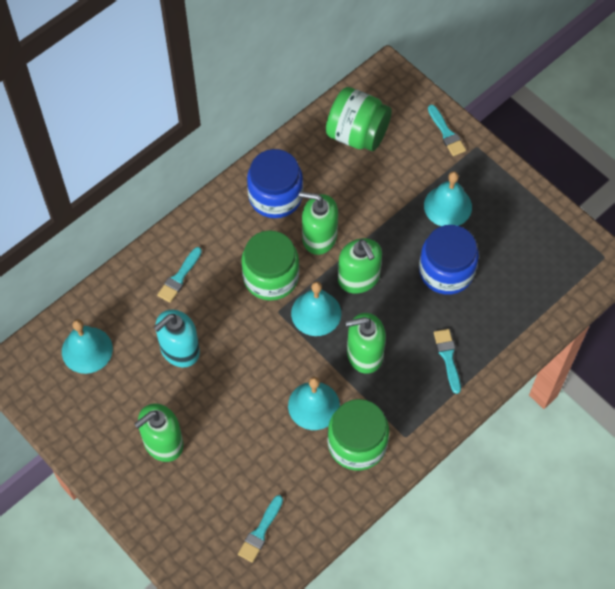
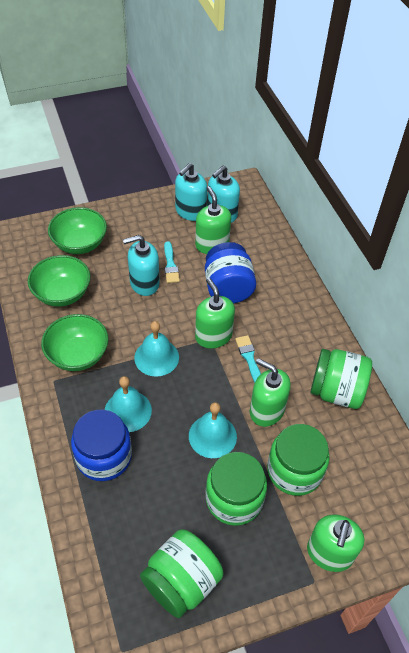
green bowl: 0 -> 3
green jar: 3 -> 4
turquoise bell: 4 -> 3
turquoise brush: 4 -> 2
turquoise soap dispenser: 1 -> 3

